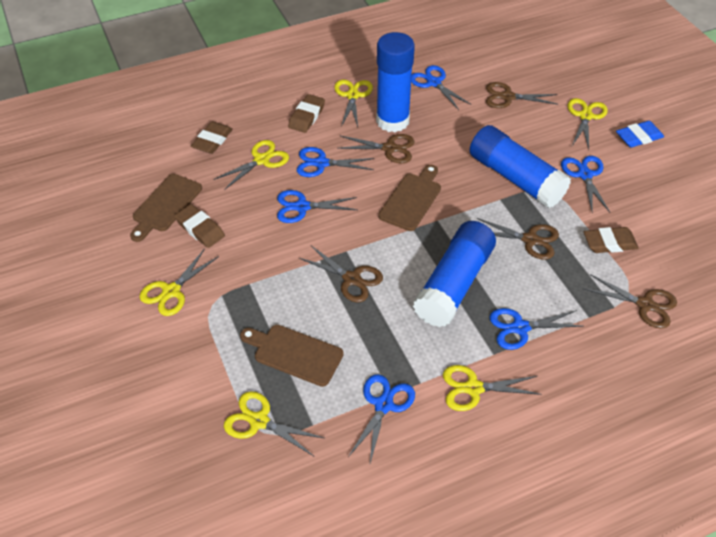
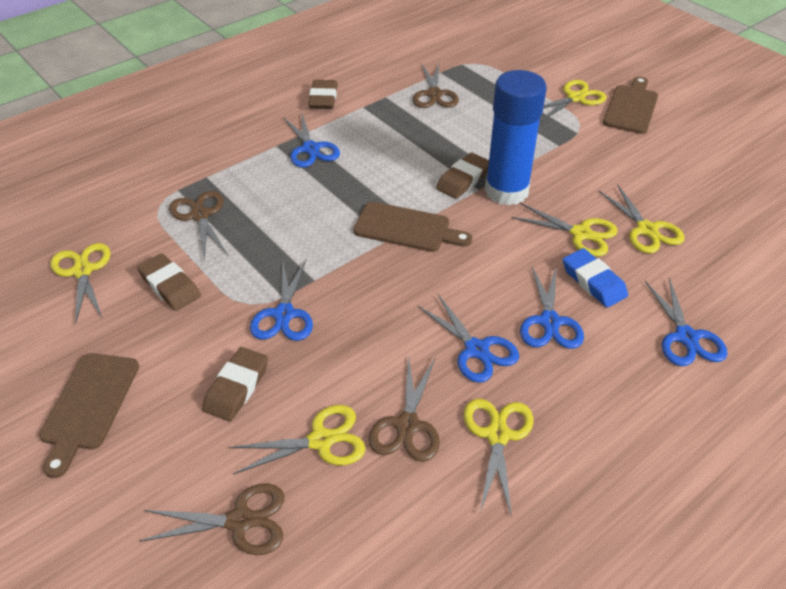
blue glue stick: 3 -> 1
blue scissors: 6 -> 5
brown scissors: 5 -> 4

